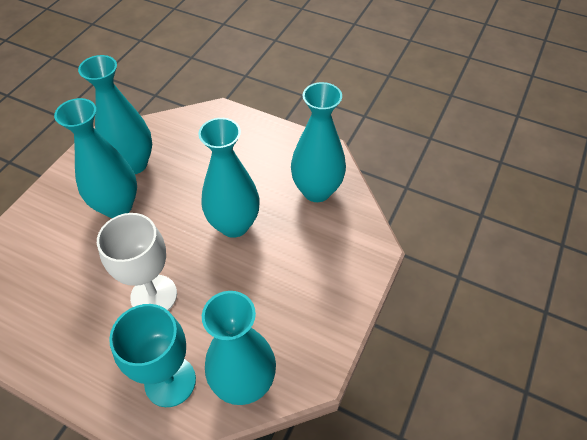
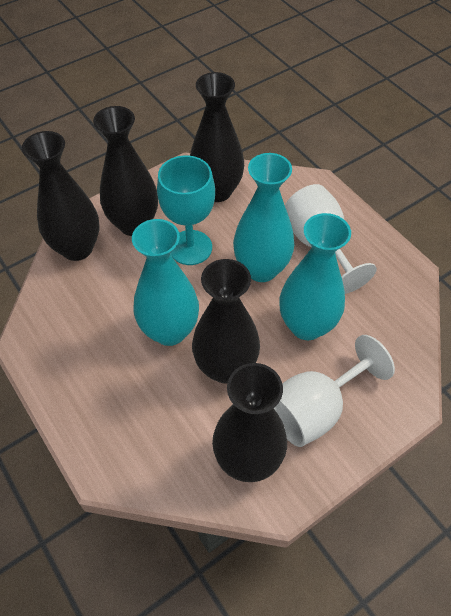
black vase: 0 -> 5
turquoise vase: 5 -> 3
white goblet: 1 -> 2

